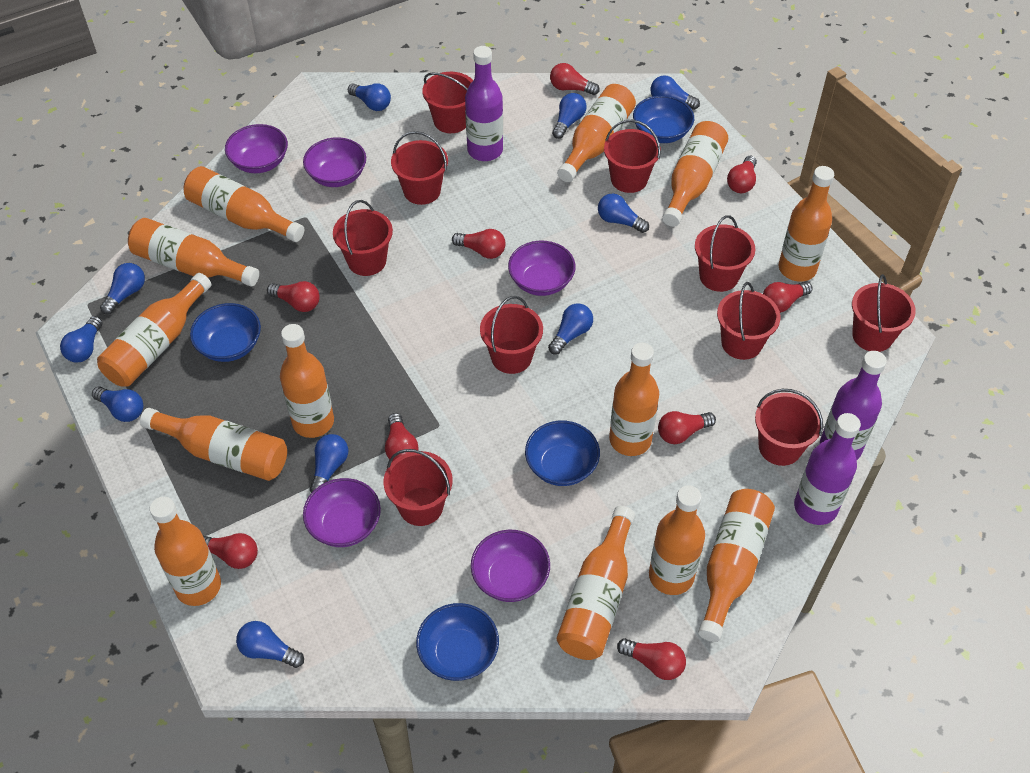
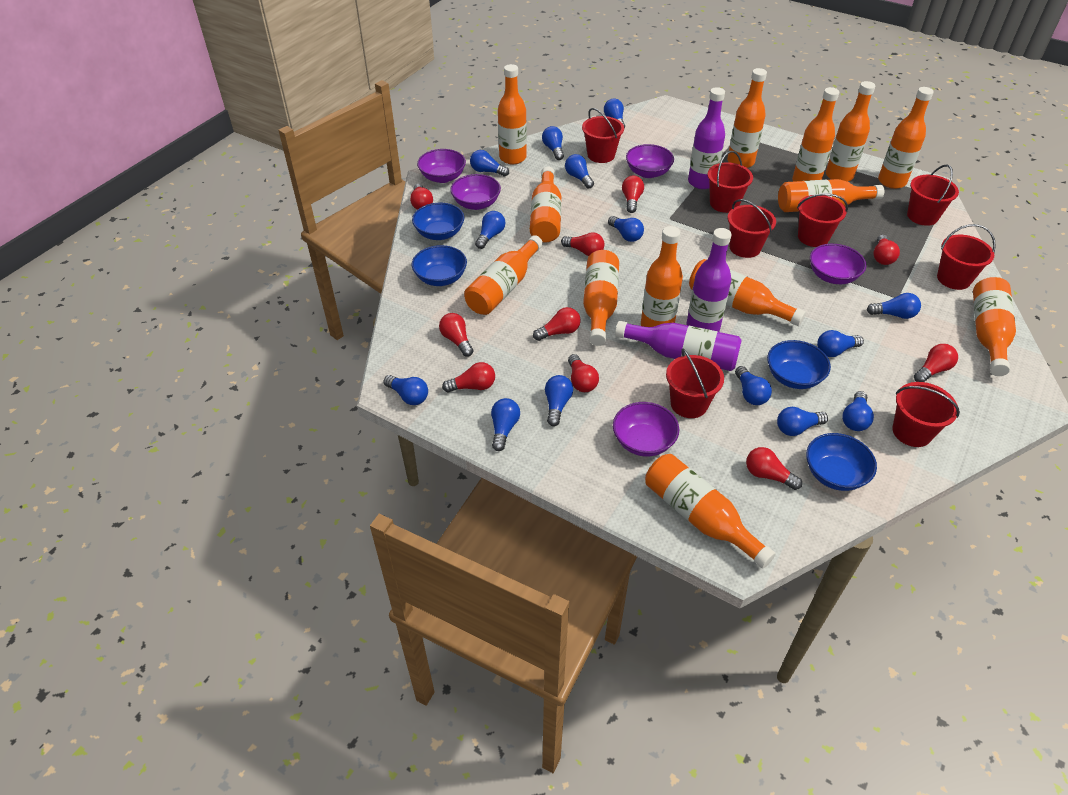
blue light bulb: 10 -> 14
red bucket: 10 -> 8
red light bulb: 9 -> 10

